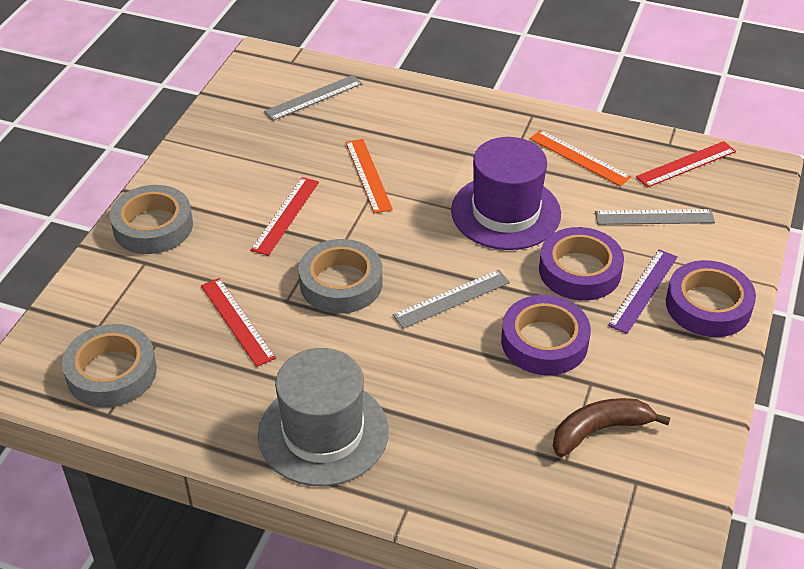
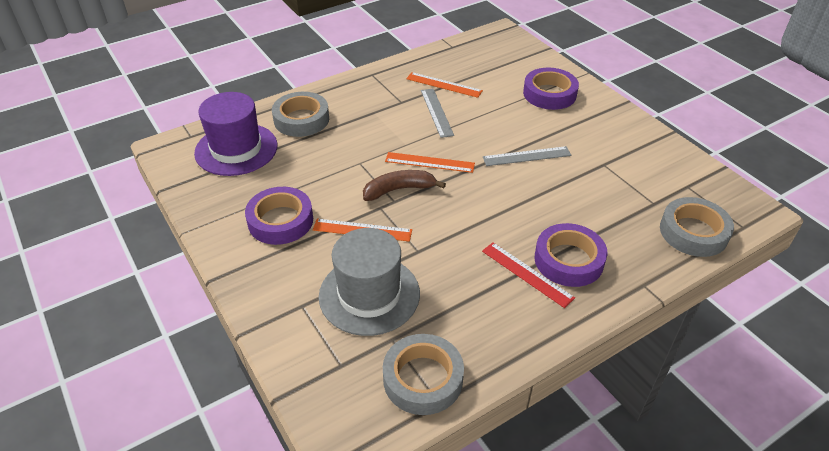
grey ruler: 3 -> 2
orange ruler: 2 -> 3
purple ruler: 1 -> 0
red ruler: 3 -> 1

